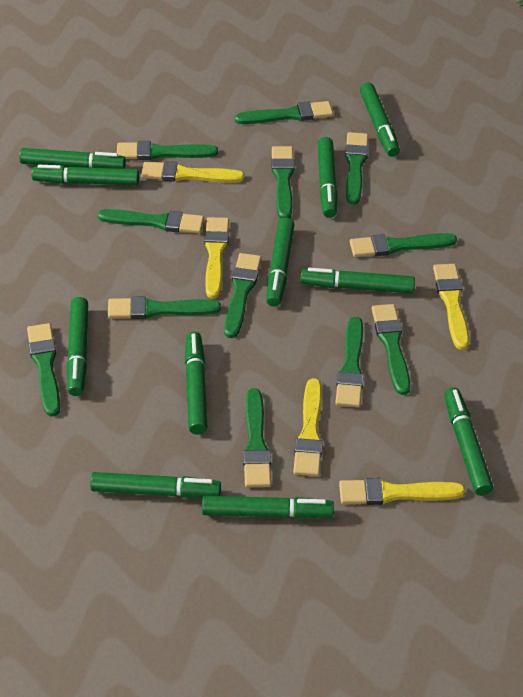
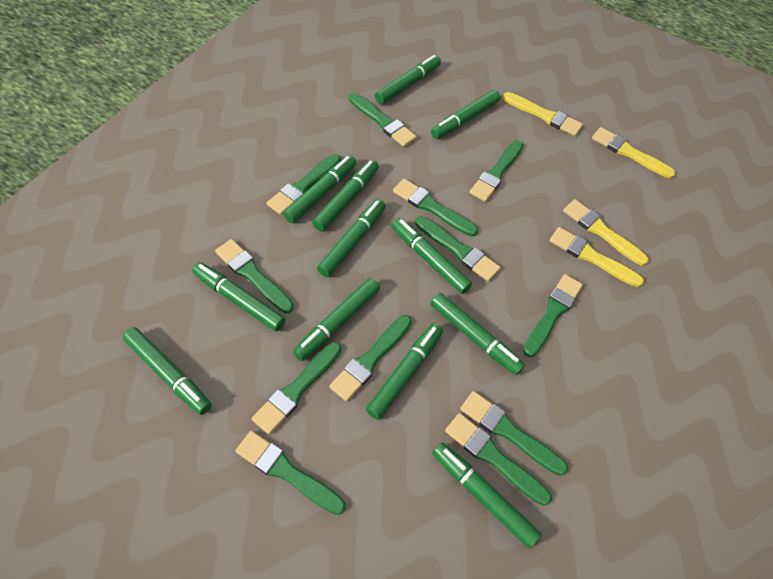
green marker: 11 -> 12
yellow brush: 5 -> 4

